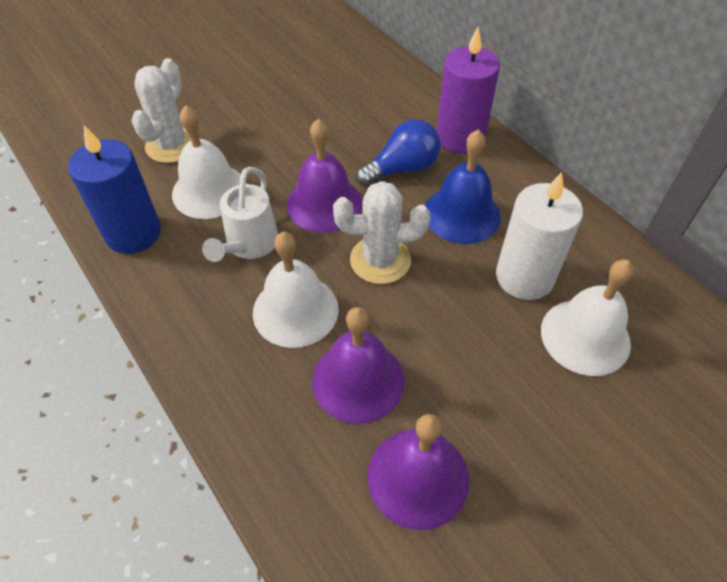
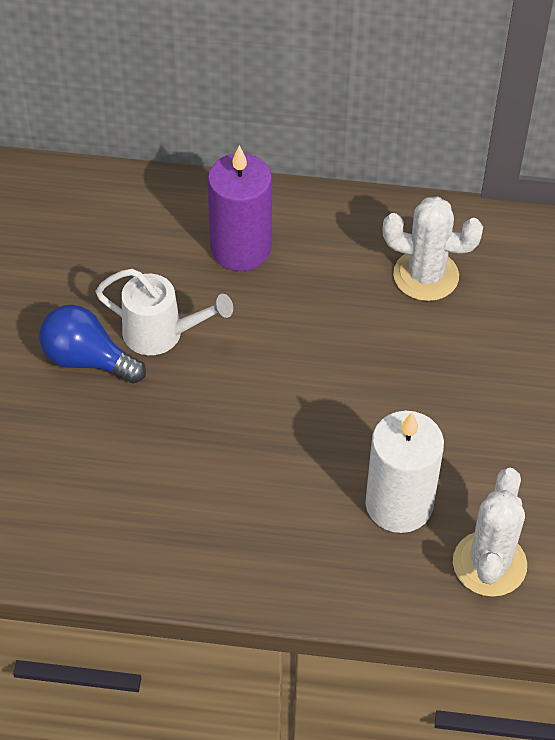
blue bell: 1 -> 0
blue candle: 1 -> 0
purple bell: 3 -> 0
white bell: 3 -> 0

